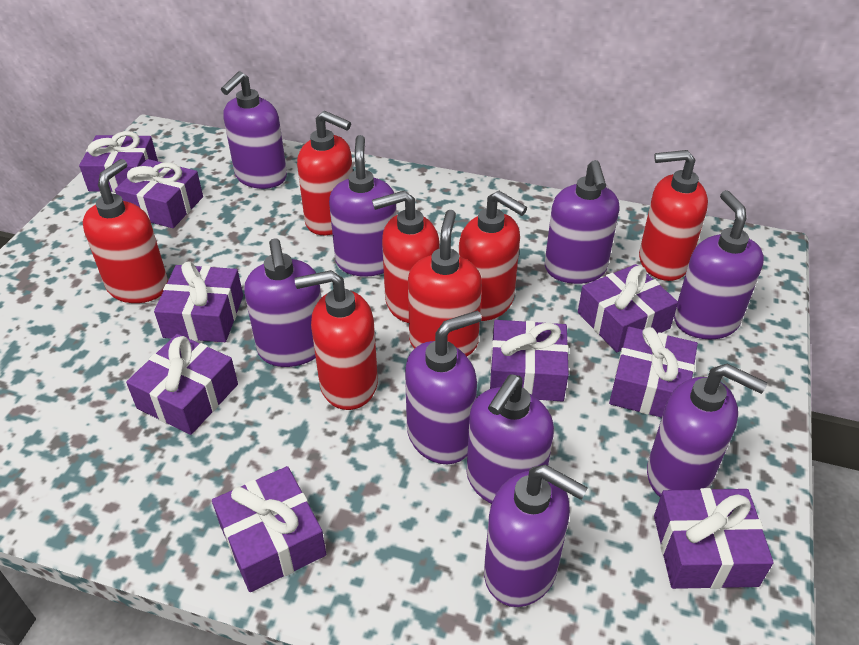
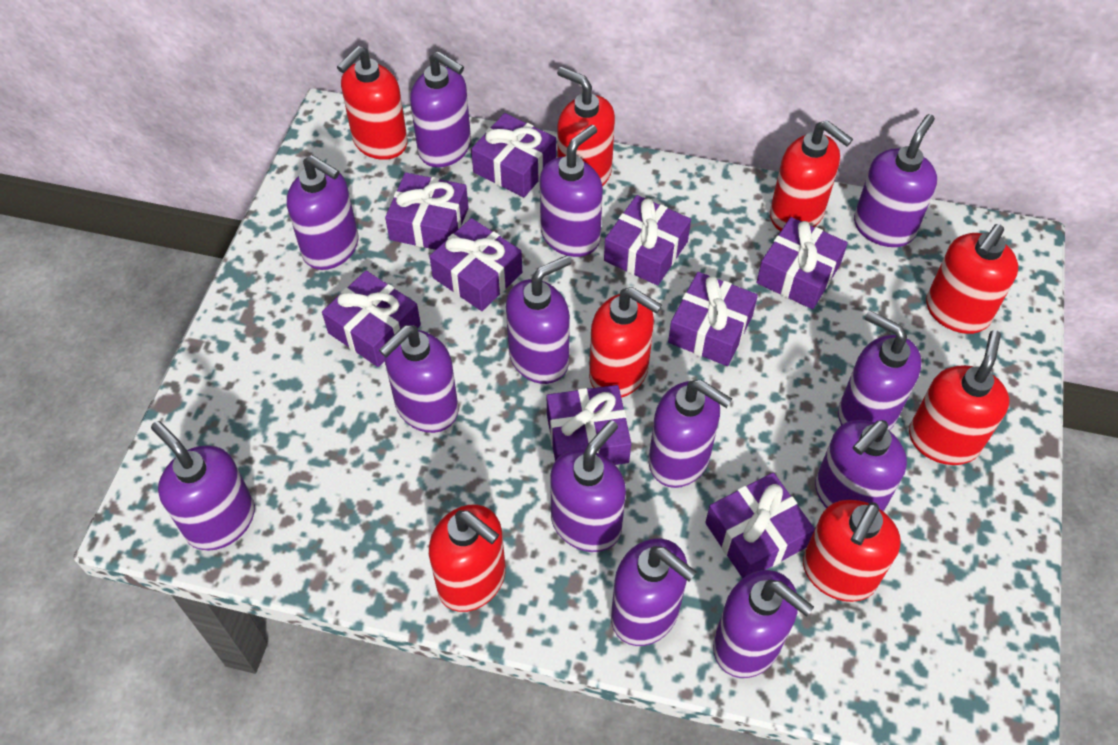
purple soap dispenser: 9 -> 13
red soap dispenser: 7 -> 8

